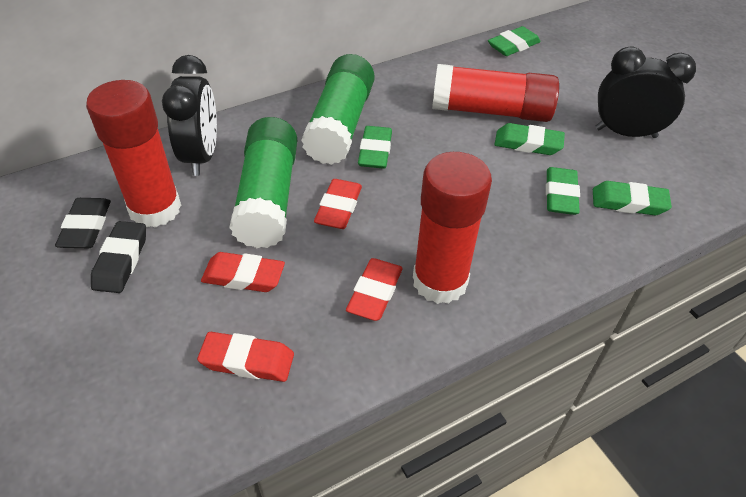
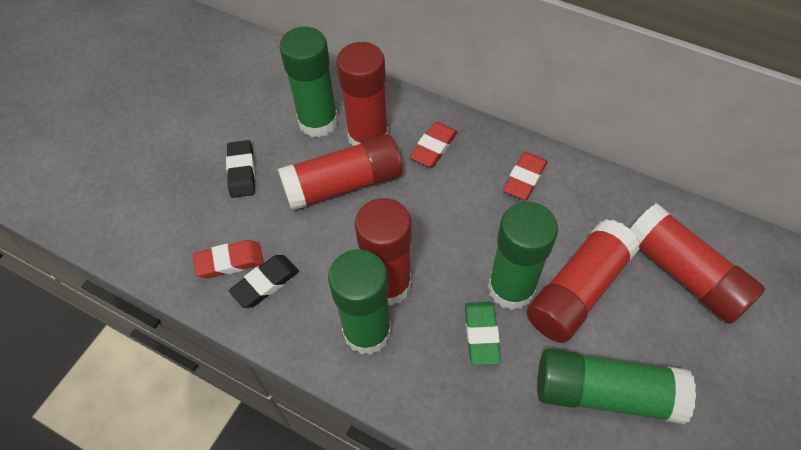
black clock: 2 -> 0
green eraser: 5 -> 1
green glue stick: 2 -> 4
red eraser: 4 -> 3
red glue stick: 3 -> 5

